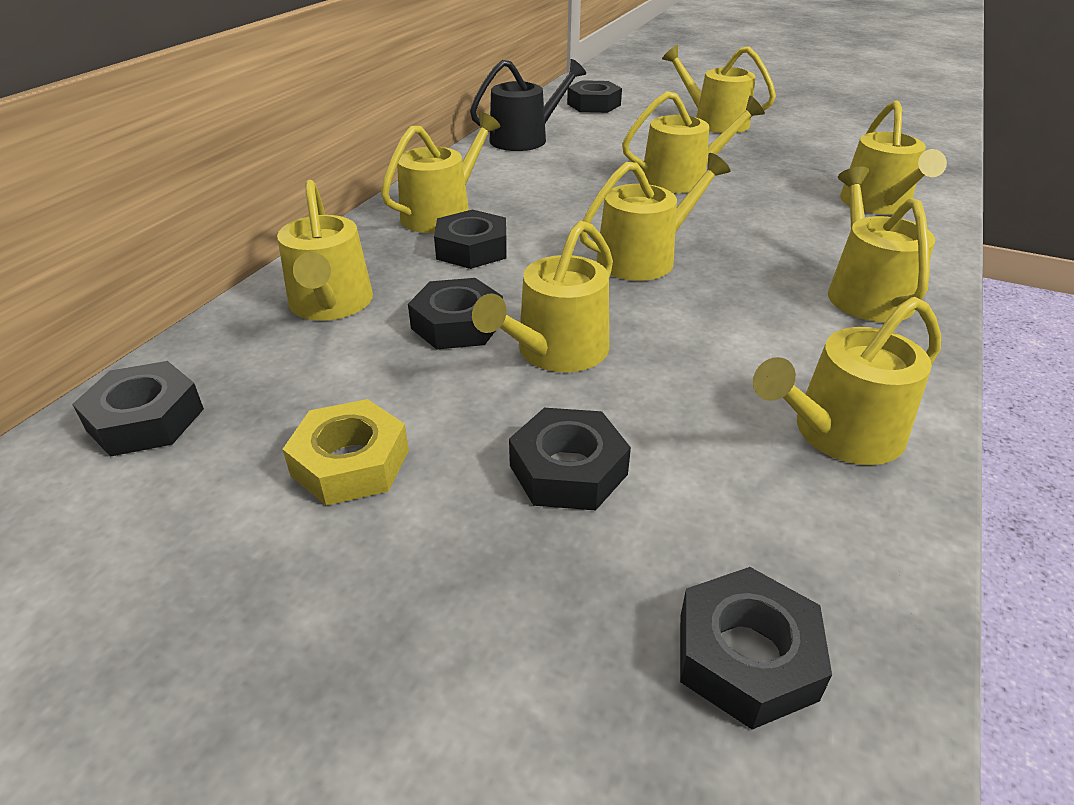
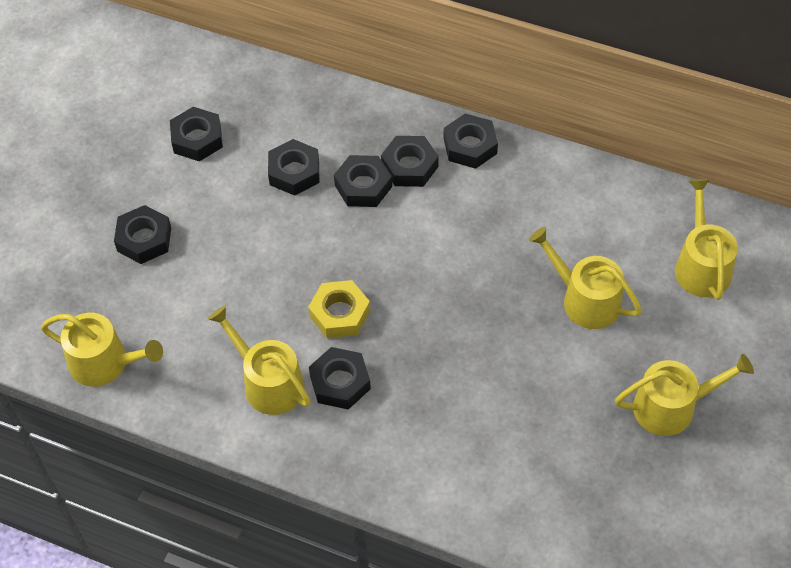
black nut: 6 -> 7
black watering can: 1 -> 0
yellow watering can: 9 -> 5

